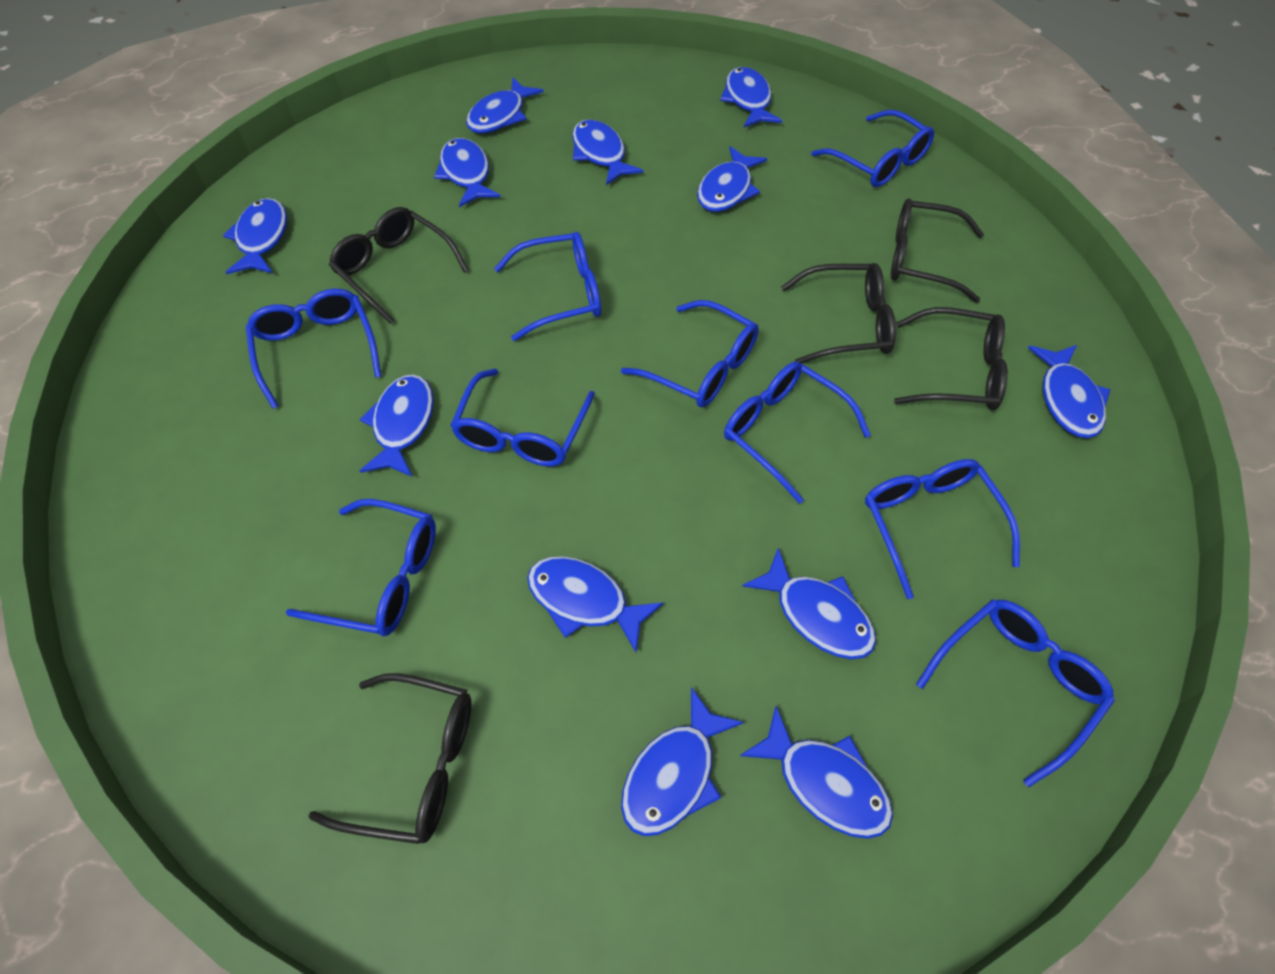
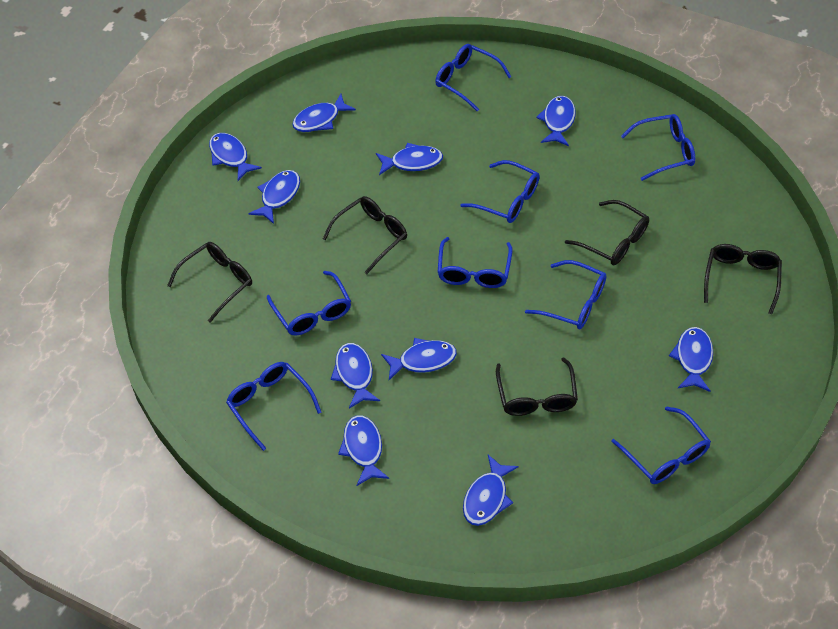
blue fish: 12 -> 10
blue glasses: 9 -> 8

